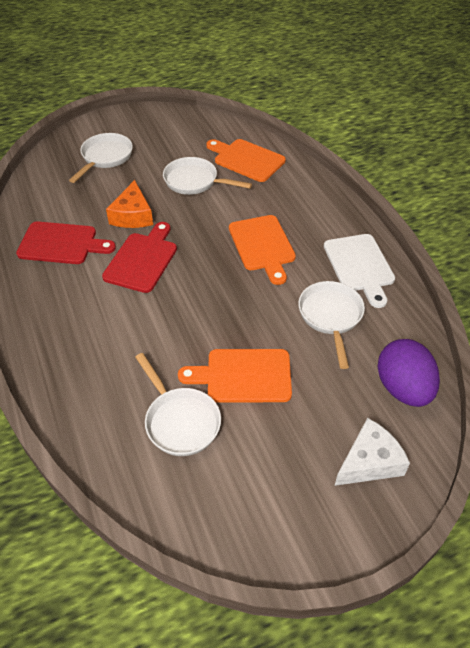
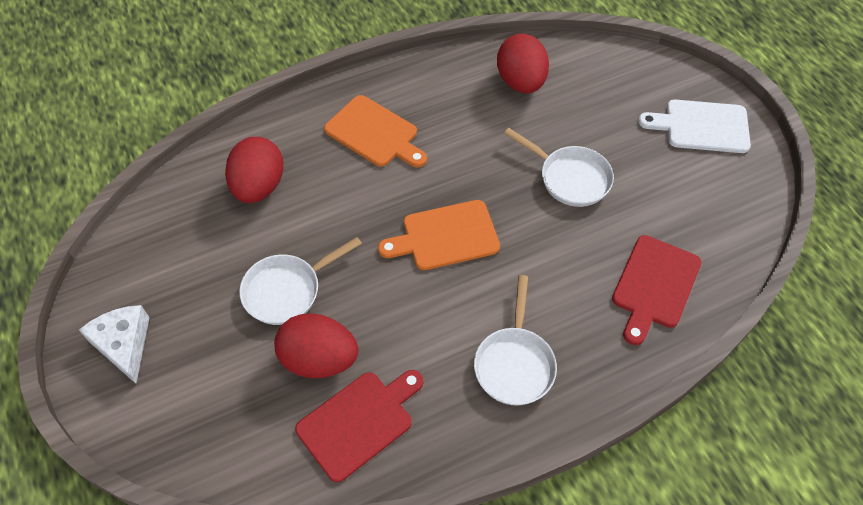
orange cheese: 1 -> 0
orange cutting board: 3 -> 2
purple egg: 1 -> 0
red egg: 0 -> 3
white pan: 4 -> 3

